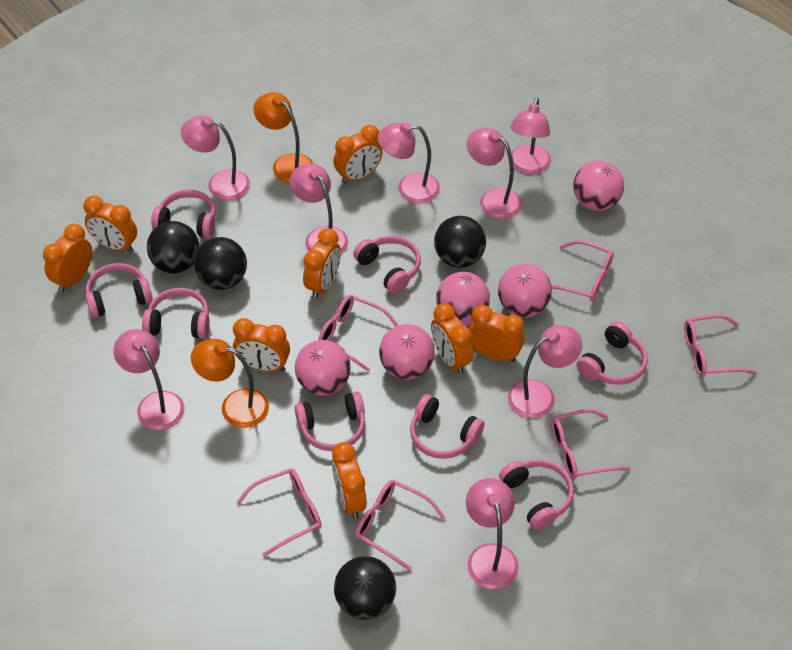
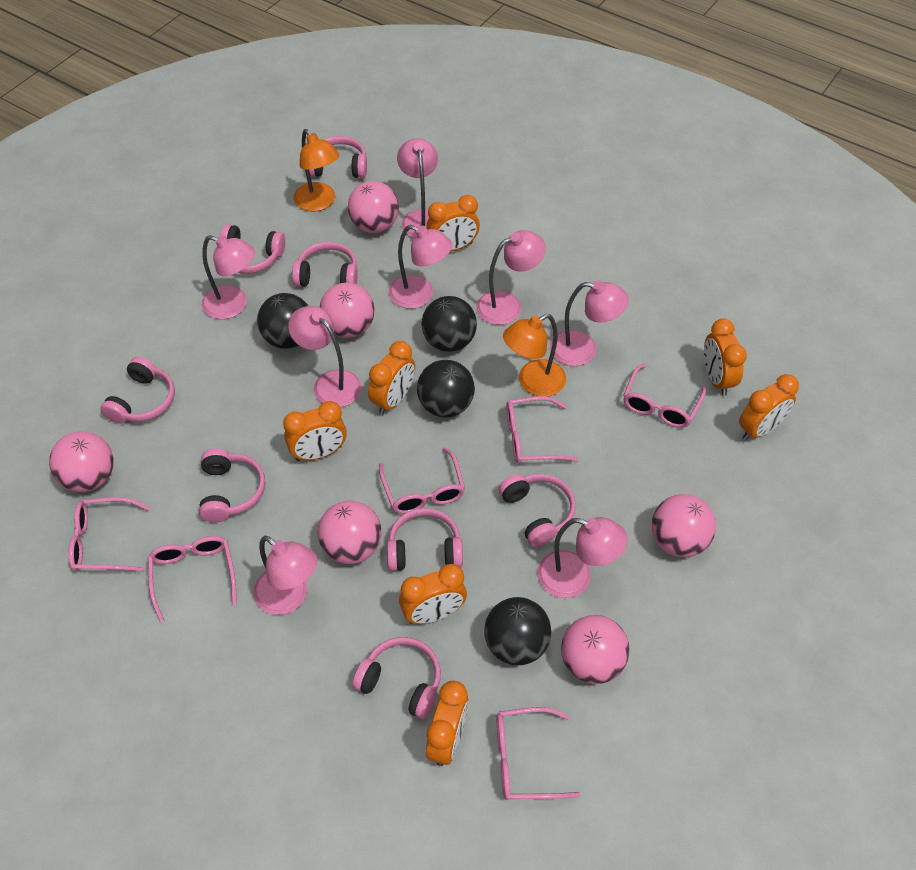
orange clock: 8 -> 7
pink ball: 5 -> 6

